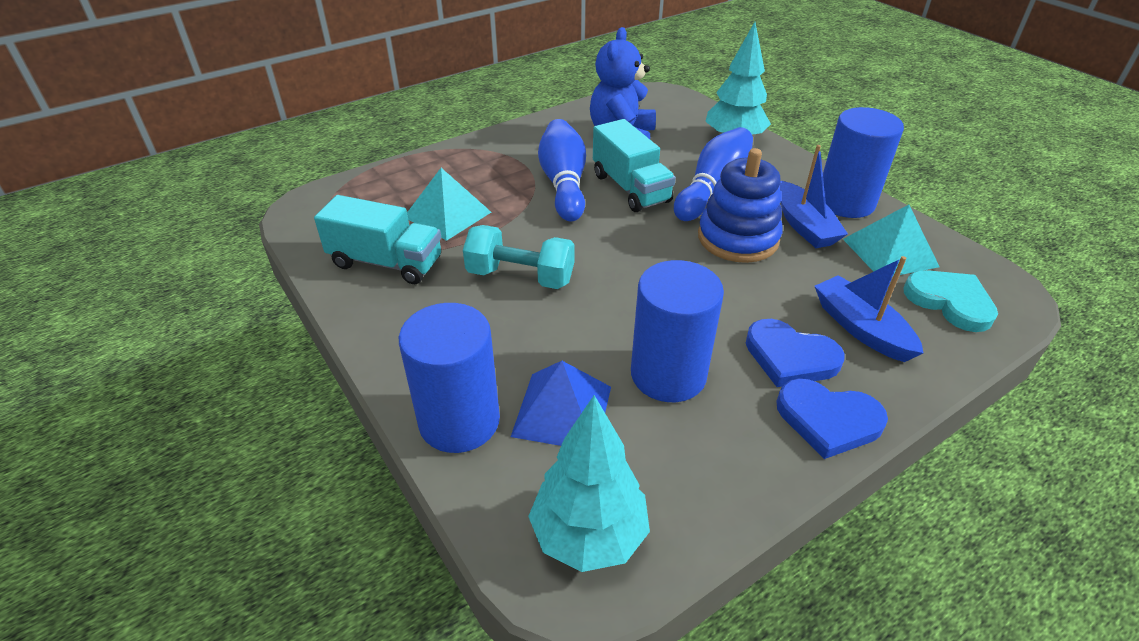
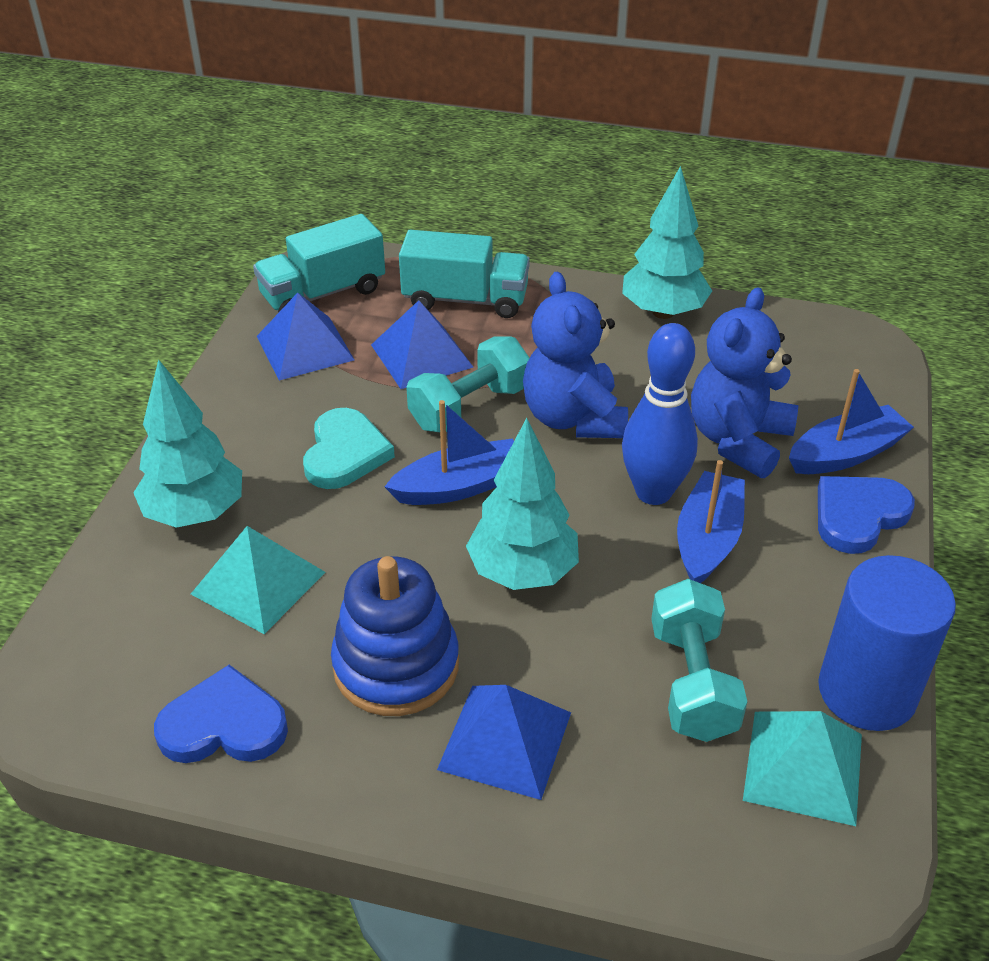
blue boat: 2 -> 3
blue bowling pin: 2 -> 1
blue cylinder: 3 -> 1
blue pyramid: 1 -> 3
blue teddy bear: 1 -> 2
turquoise dumbbell: 1 -> 2
turquoise tree: 2 -> 3

